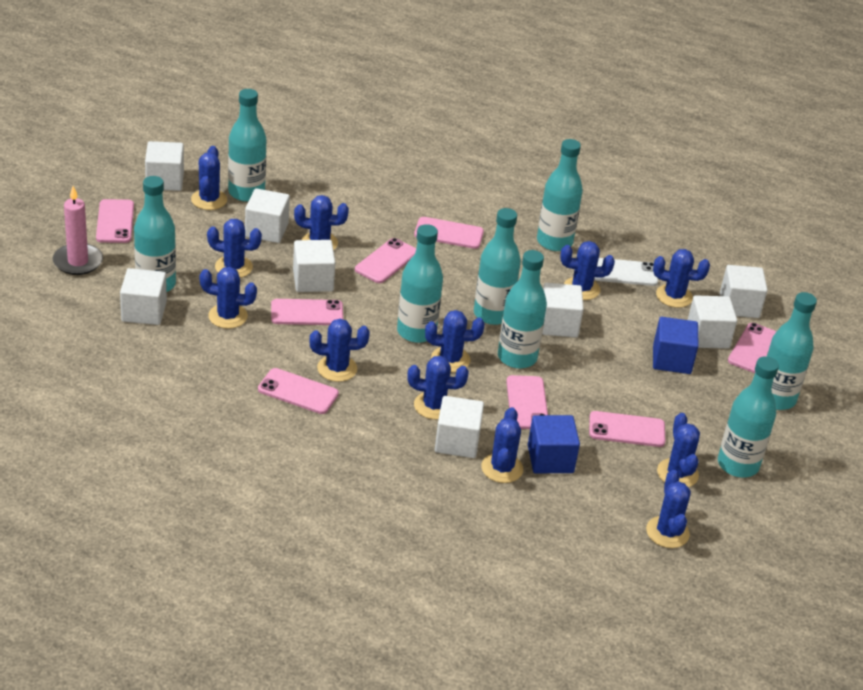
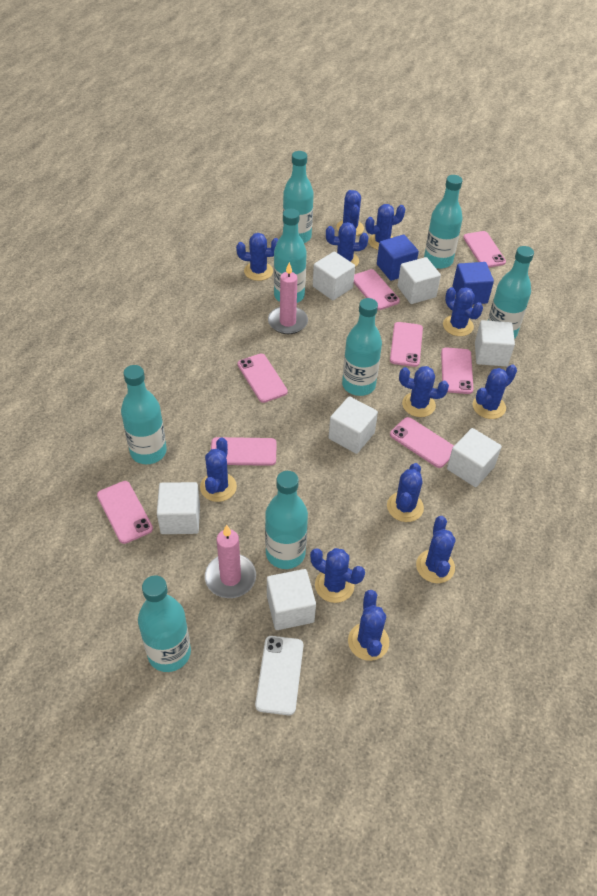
pink candle: 1 -> 2
white cube: 8 -> 7

